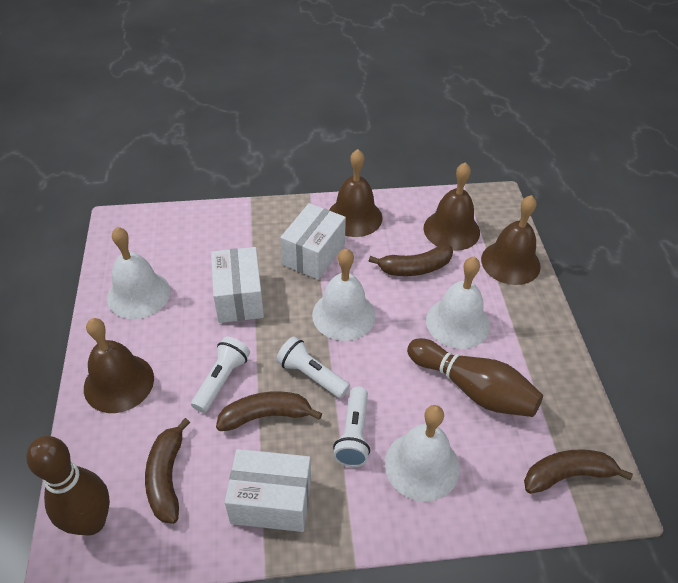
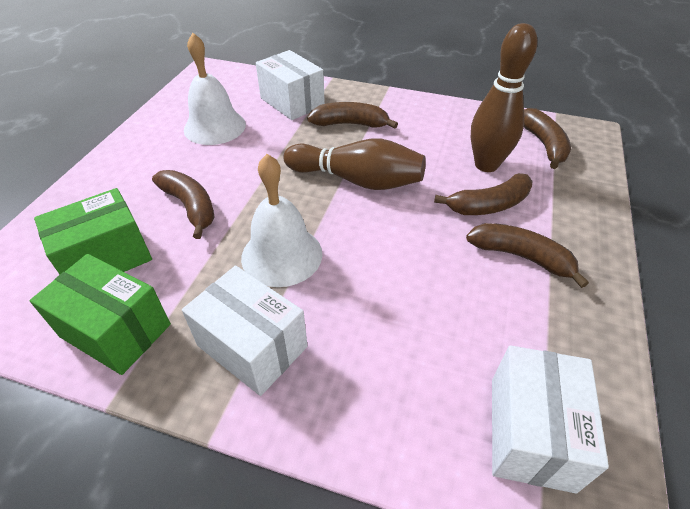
brown banana: 4 -> 5
brown bell: 4 -> 0
green box: 0 -> 2
white bell: 4 -> 2
white flashlight: 3 -> 0

